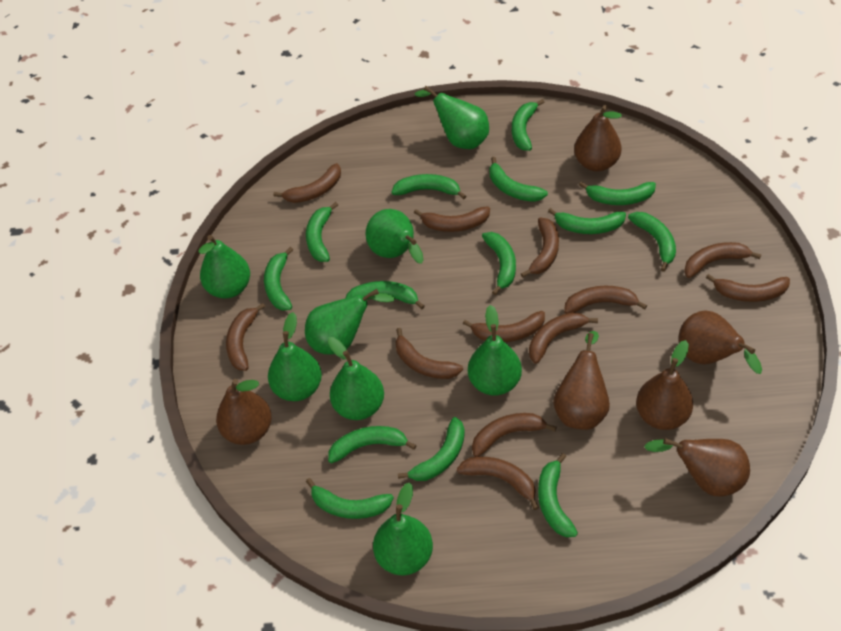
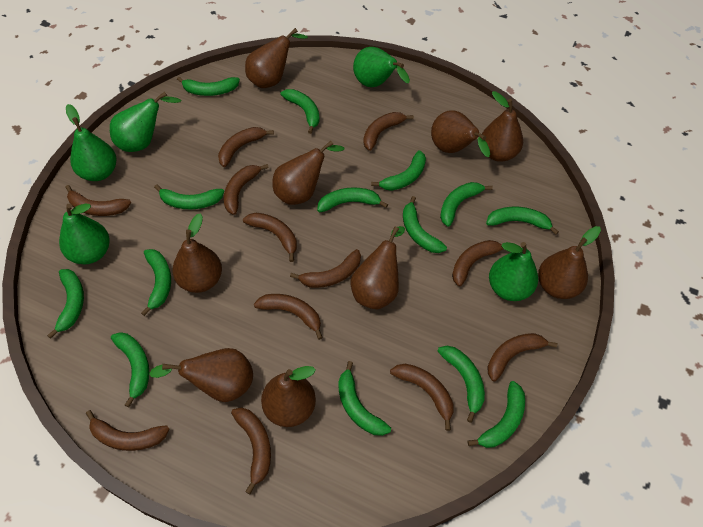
brown pear: 6 -> 9
green pear: 8 -> 5

